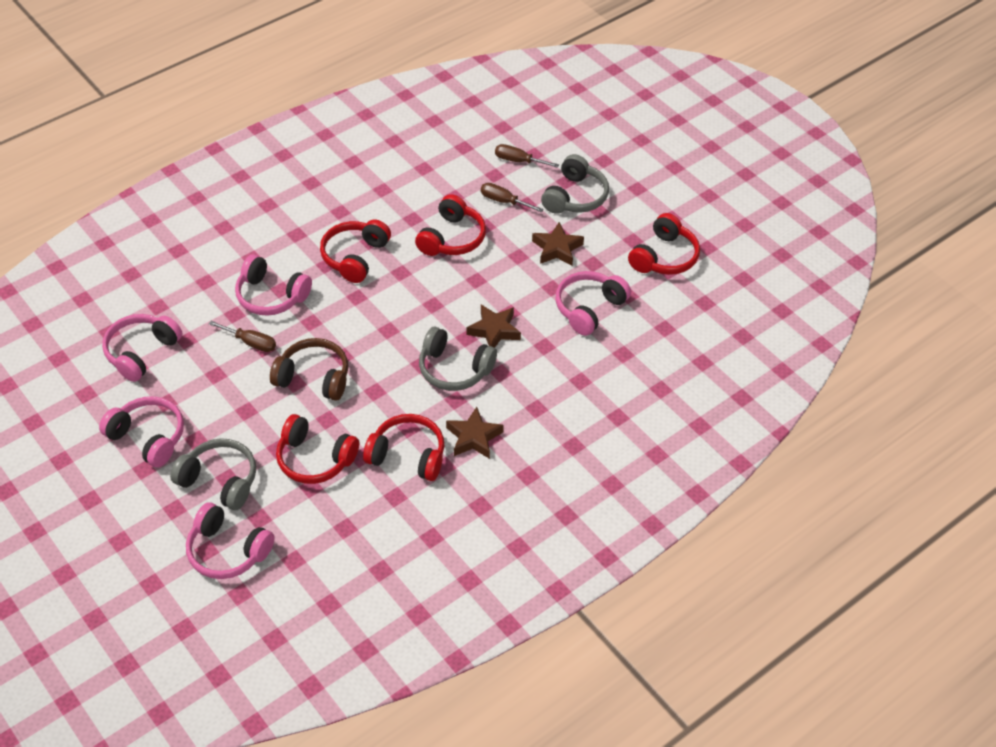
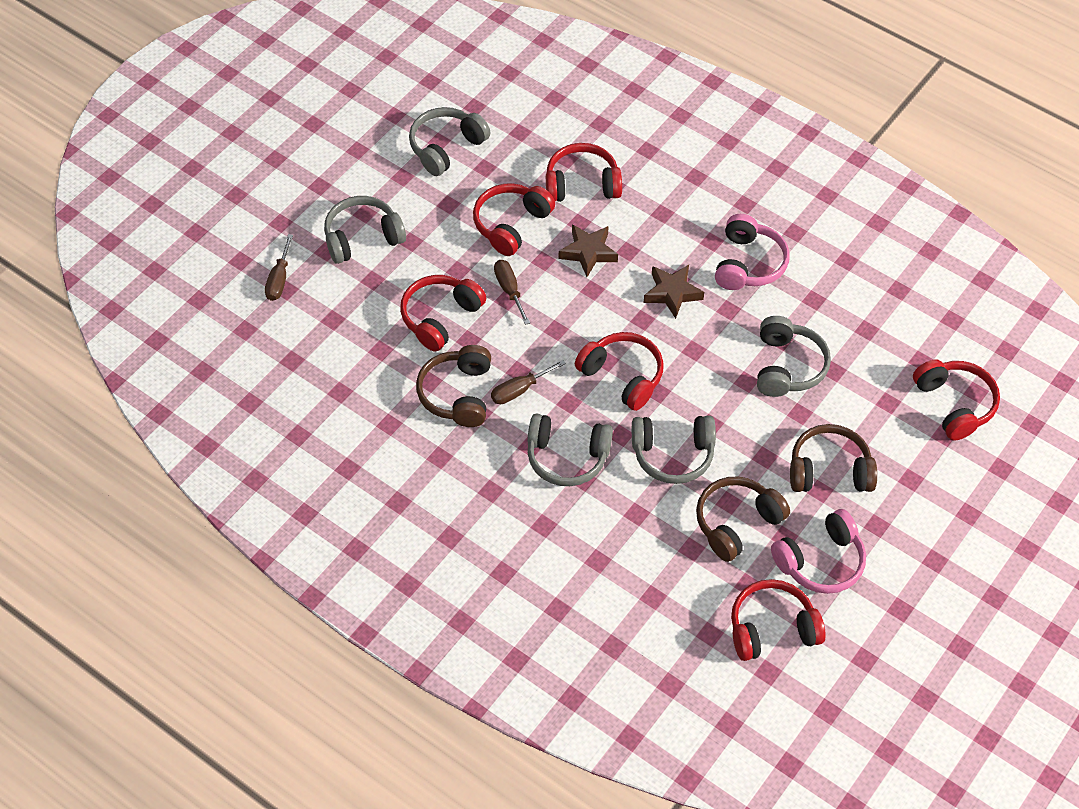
brown headphones: 1 -> 3
brown star: 3 -> 2
grey headphones: 3 -> 5
pink headphones: 5 -> 2
red headphones: 5 -> 6

